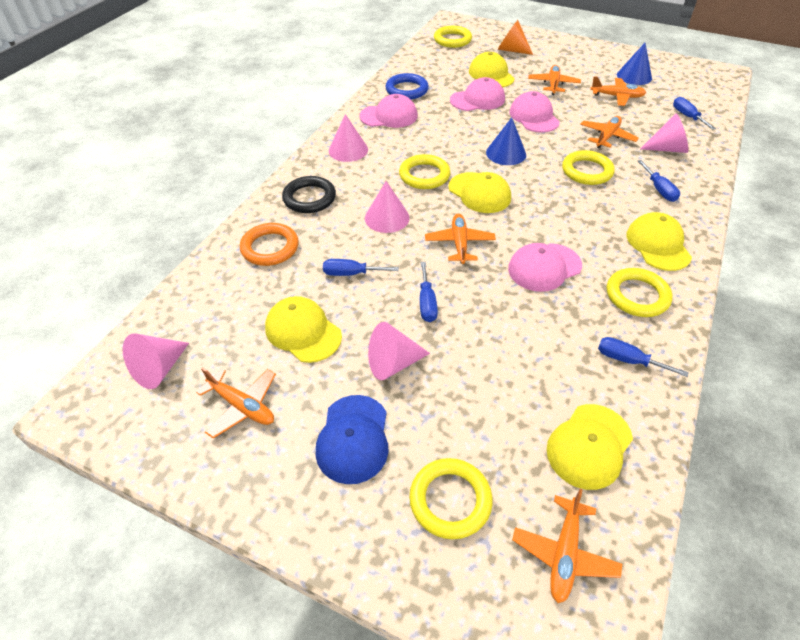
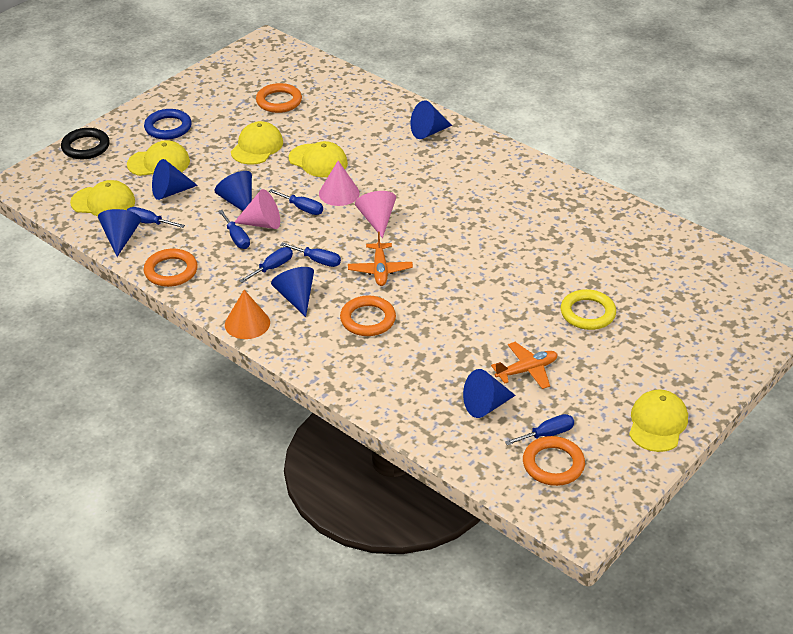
blue cap: 1 -> 0
blue cone: 2 -> 6
blue screwdriver: 5 -> 6
orange plane: 6 -> 2
orange ring: 1 -> 4
pink cap: 4 -> 0
pink cone: 5 -> 3
yellow ring: 5 -> 1

